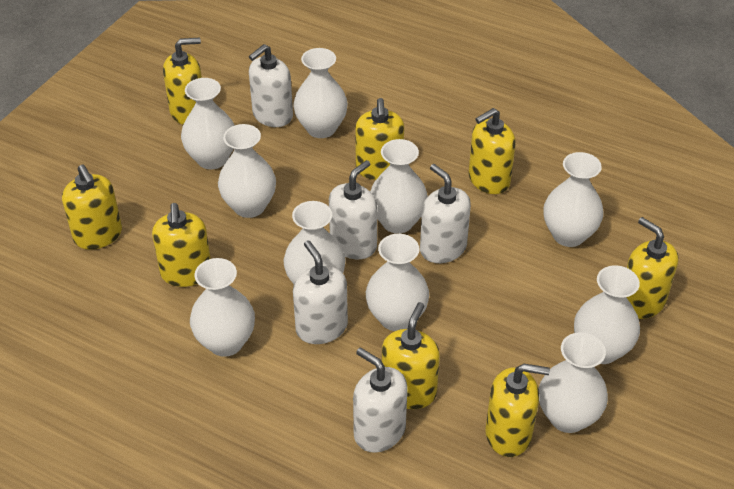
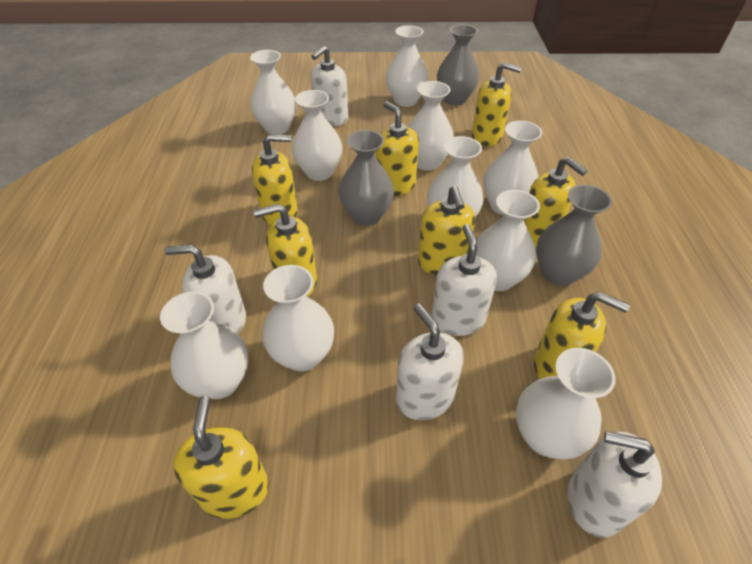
grey vase: 0 -> 3

